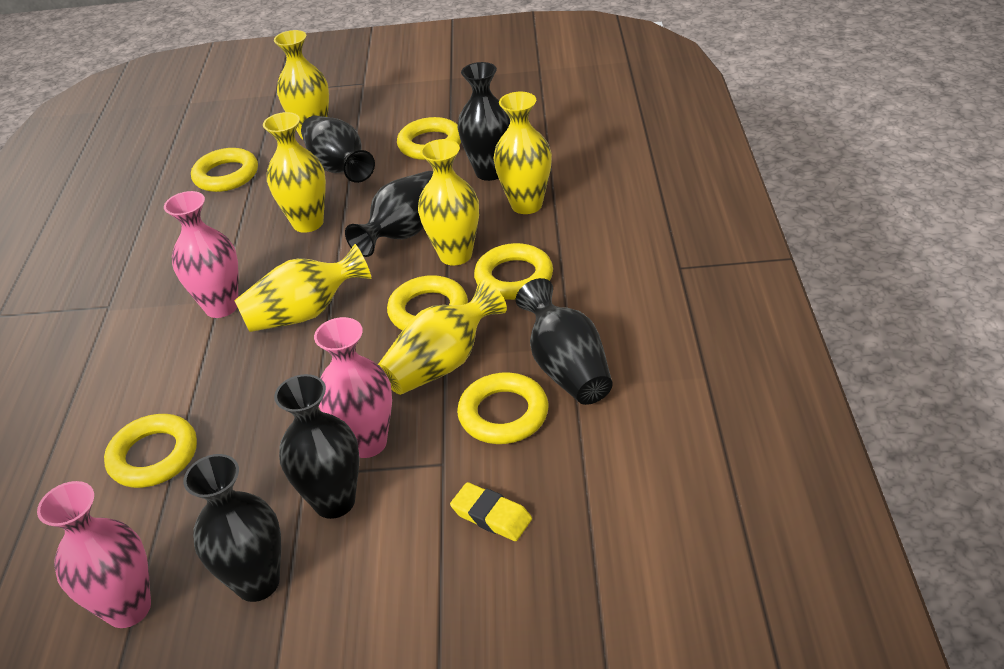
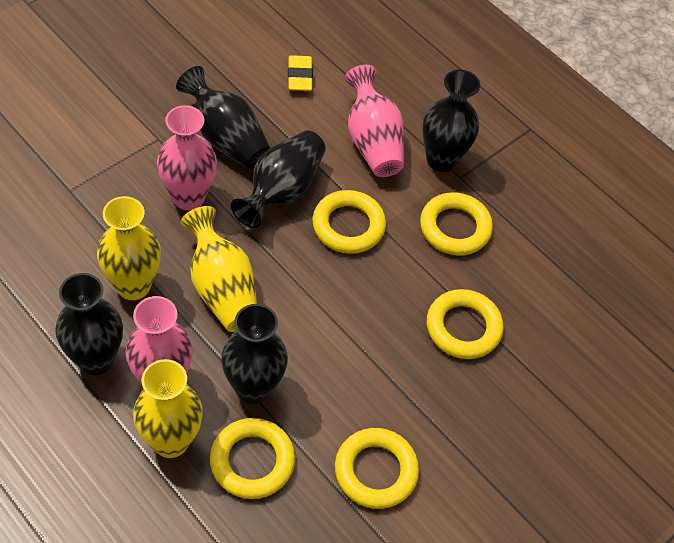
black vase: 6 -> 5
yellow ring: 6 -> 5
yellow vase: 6 -> 3

